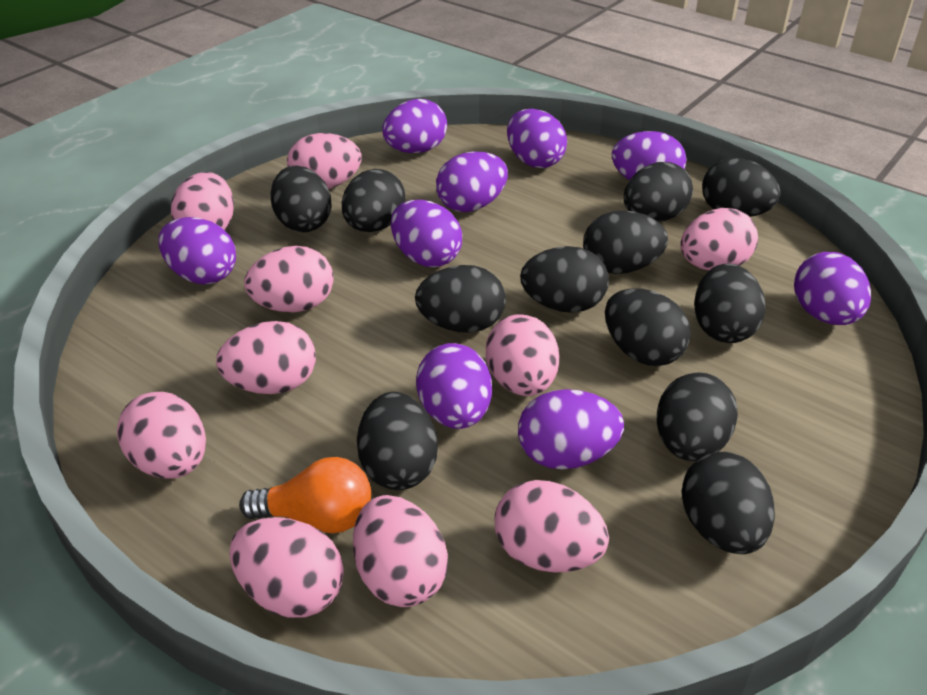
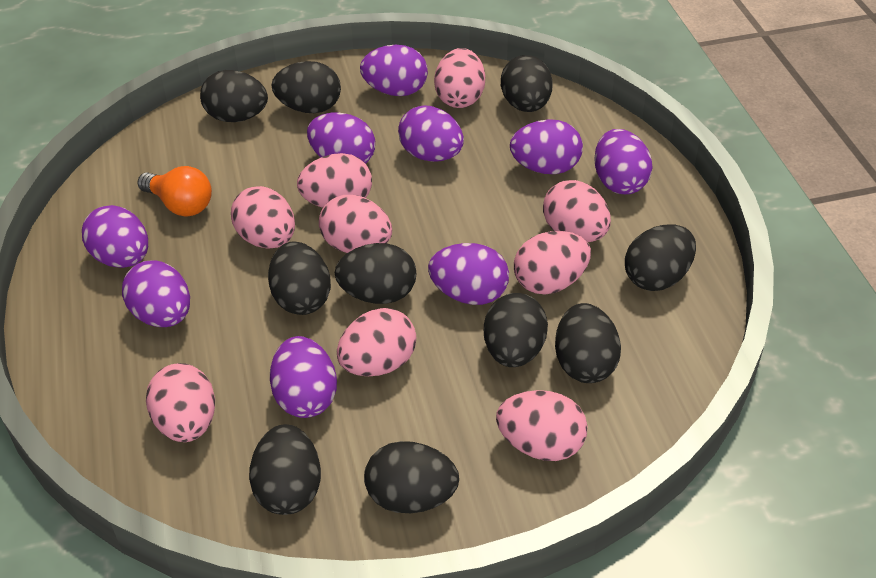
black egg: 12 -> 10
pink egg: 10 -> 9

